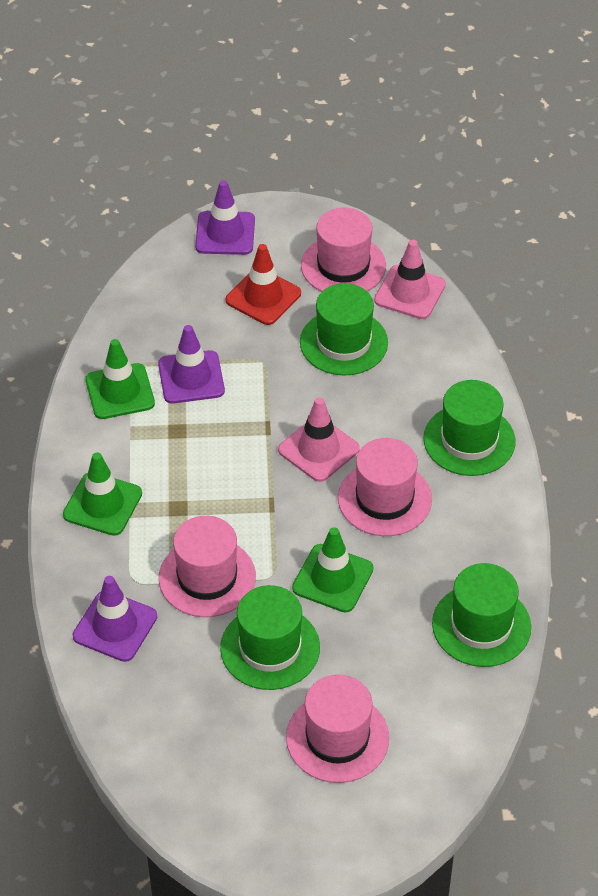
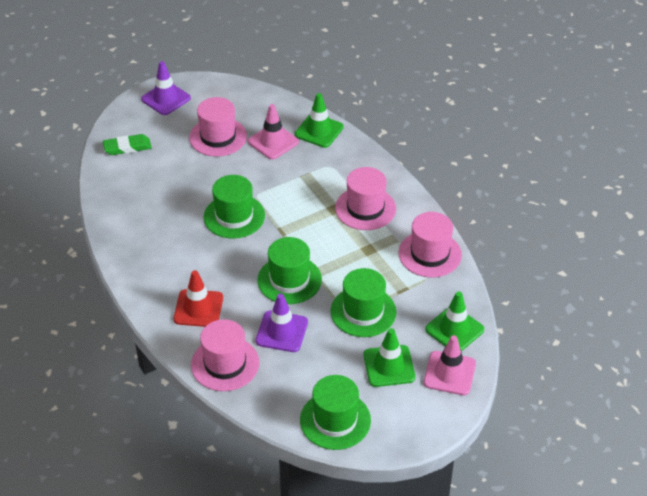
green eraser: 0 -> 1
purple traffic cone: 3 -> 2

